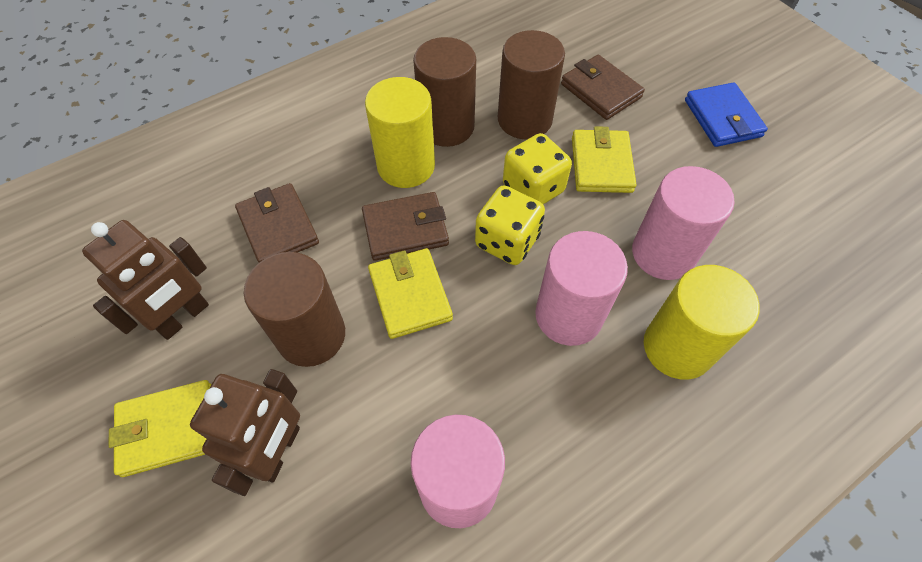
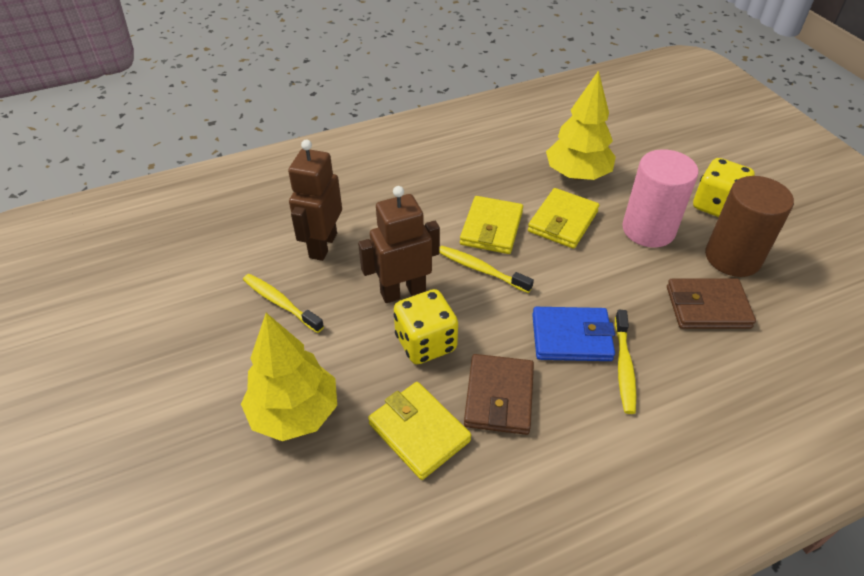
brown cylinder: 3 -> 1
brown wallet: 3 -> 2
pink cylinder: 3 -> 1
yellow cylinder: 2 -> 0
yellow toothbrush: 0 -> 3
yellow tree: 0 -> 2

